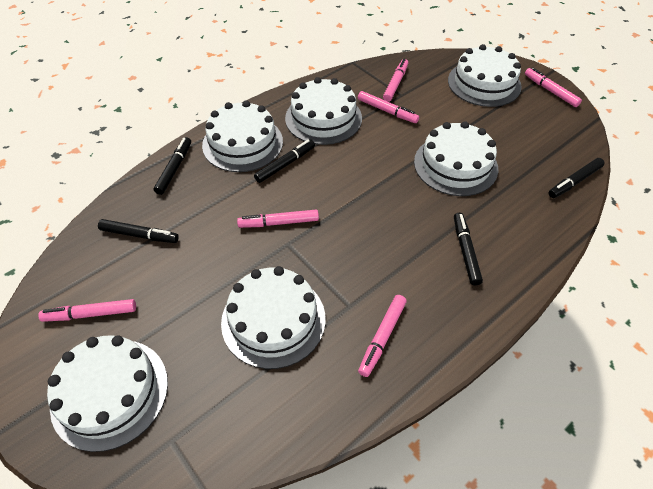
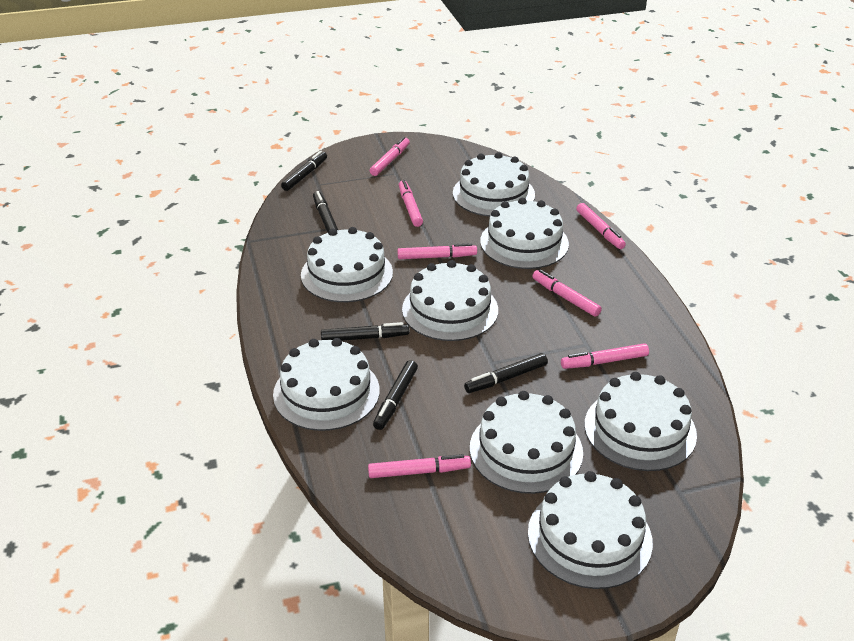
pink marker: 6 -> 7
white cake: 6 -> 8

